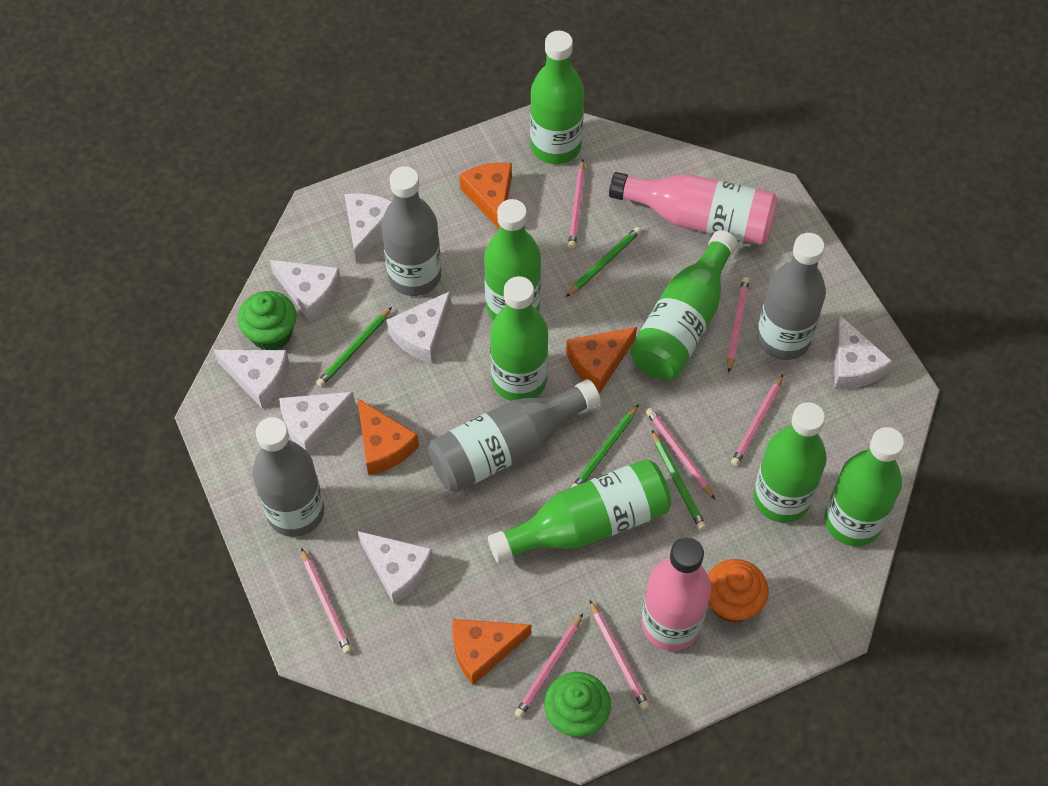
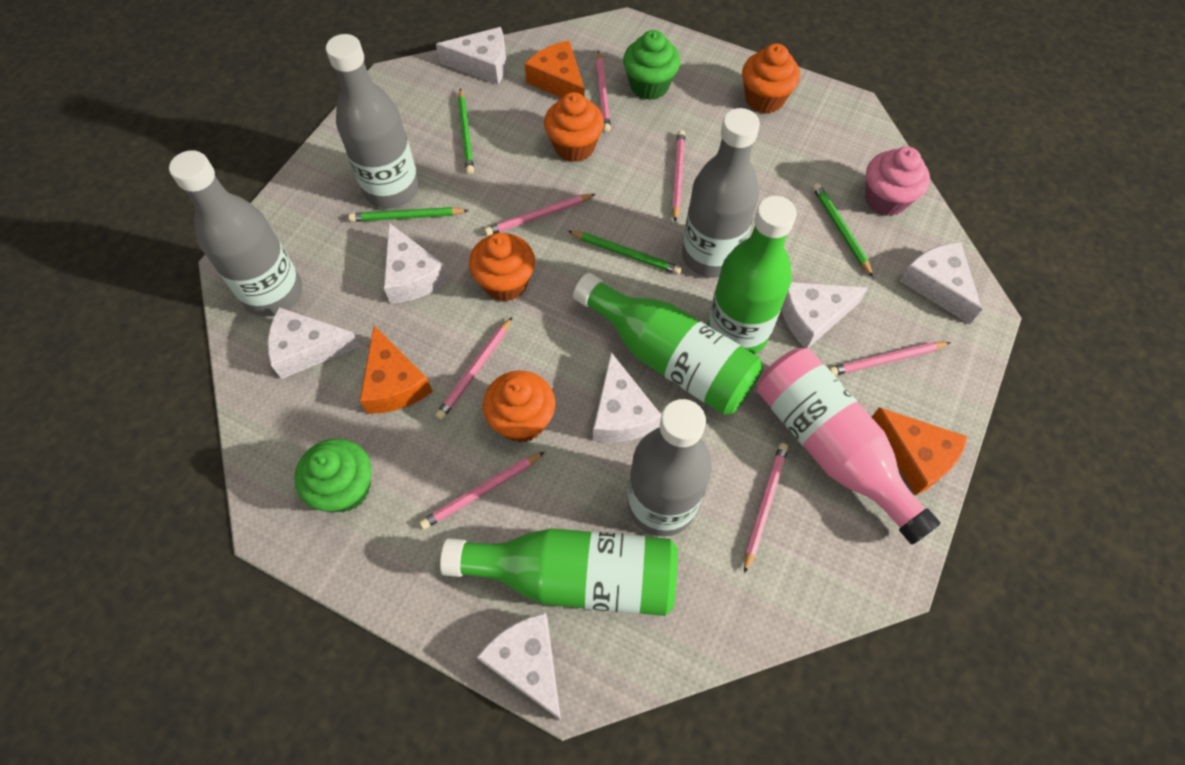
green bottle: 7 -> 3
orange cheese: 4 -> 3
orange cupcake: 1 -> 4
pink bottle: 2 -> 1
pink cupcake: 0 -> 1

